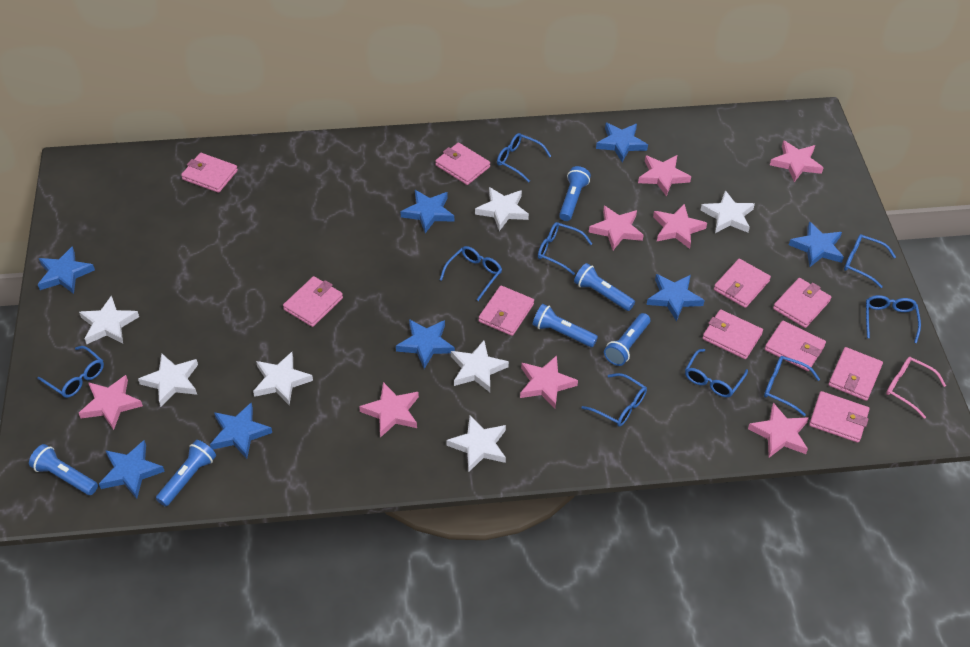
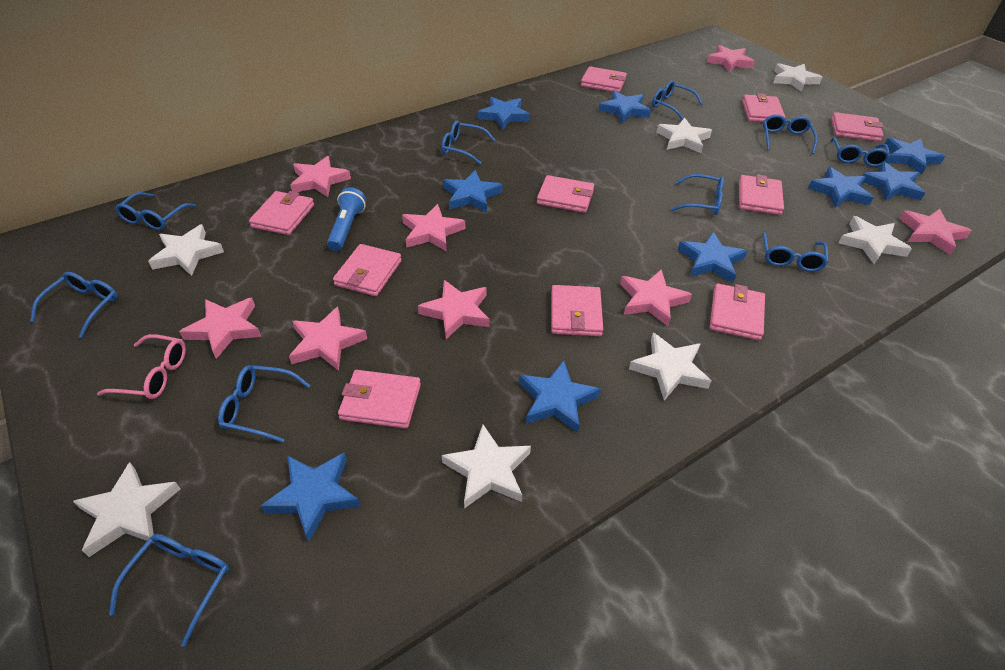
blue flashlight: 6 -> 1
blue glasses: 9 -> 10
blue star: 8 -> 9

